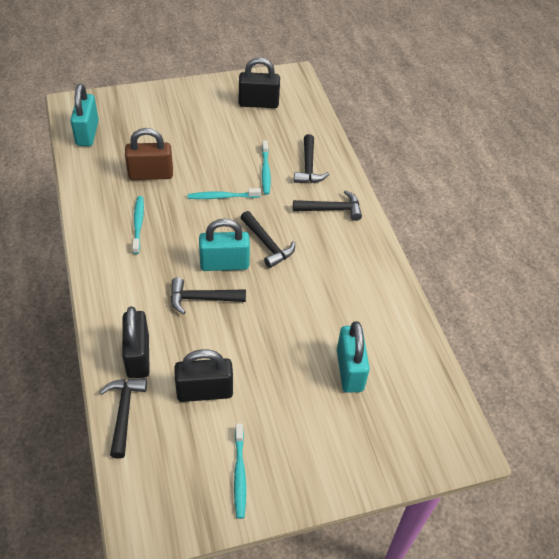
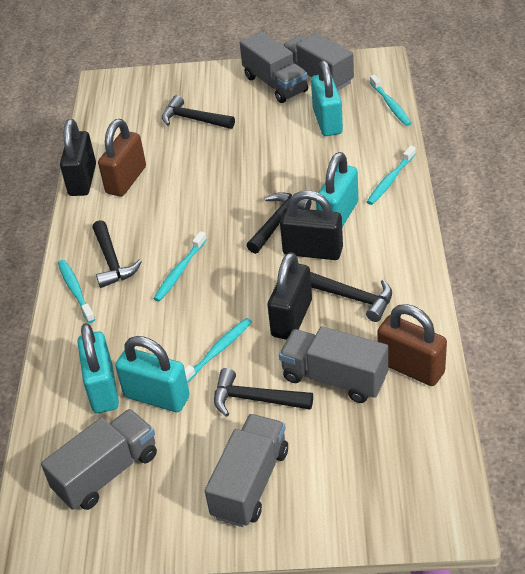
brown padlock: 1 -> 2
grey truck: 0 -> 5
turquoise padlock: 3 -> 4
turquoise toothbrush: 4 -> 5

